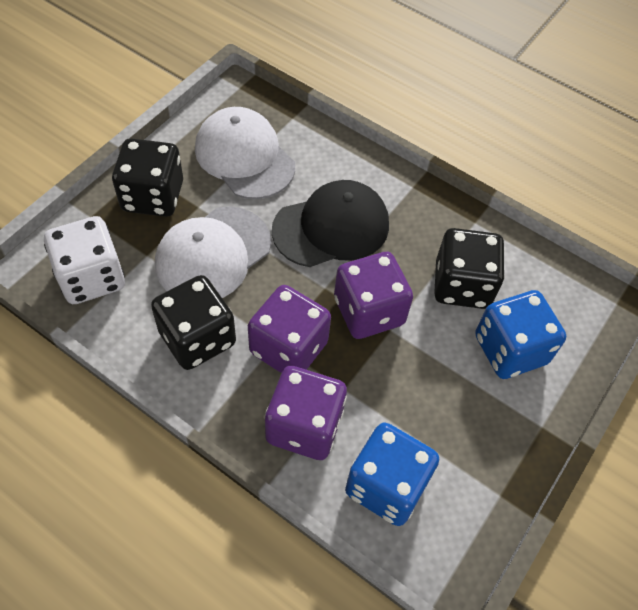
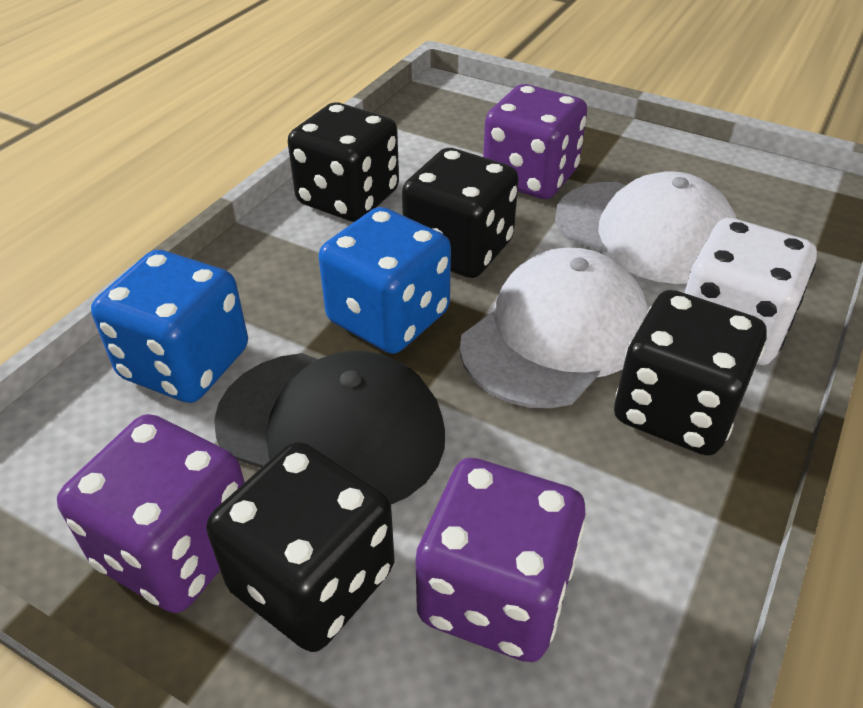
black dice: 3 -> 4

